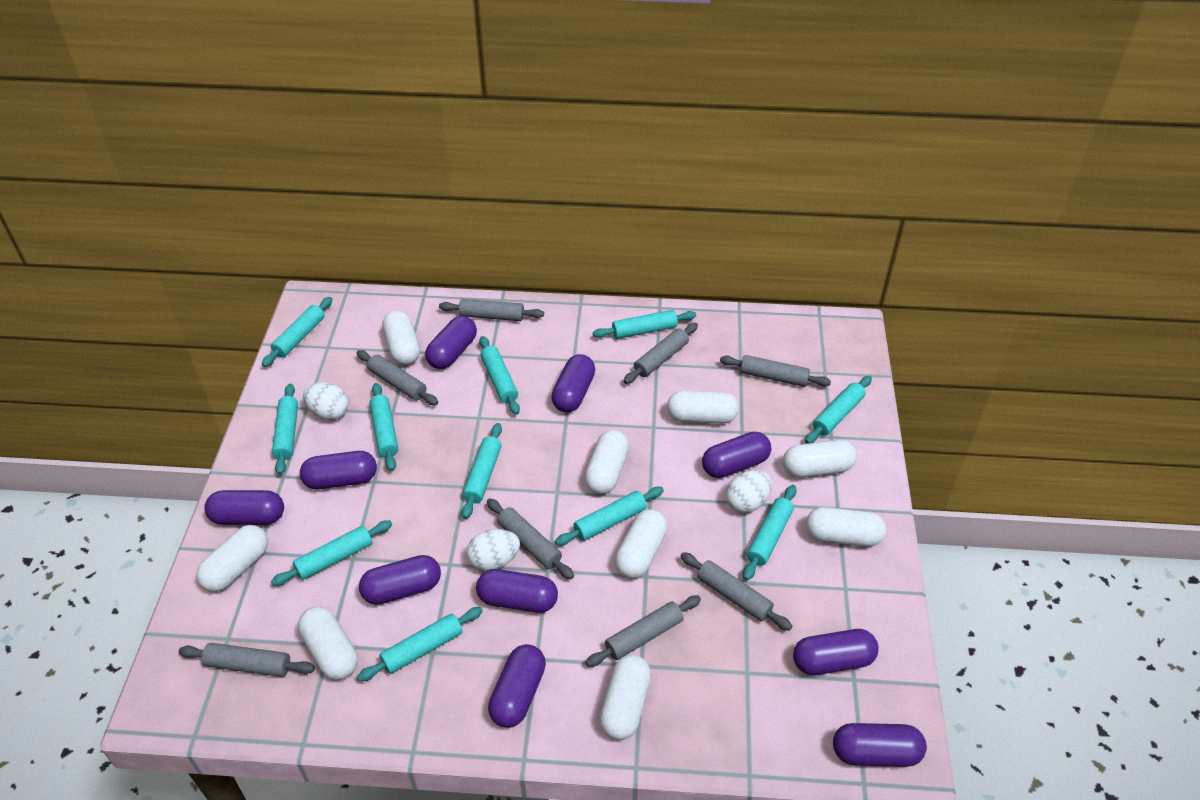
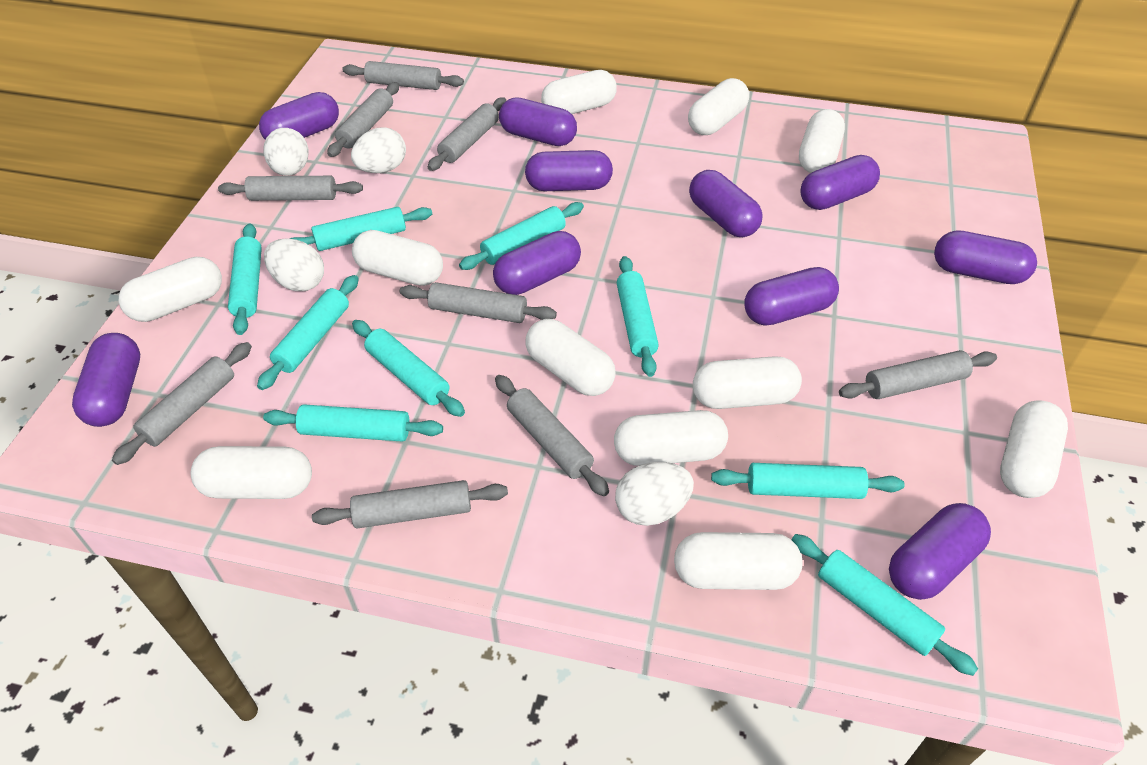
grey rolling pin: 8 -> 9
turquoise rolling pin: 11 -> 9
white capsule: 9 -> 11
white egg: 3 -> 4

